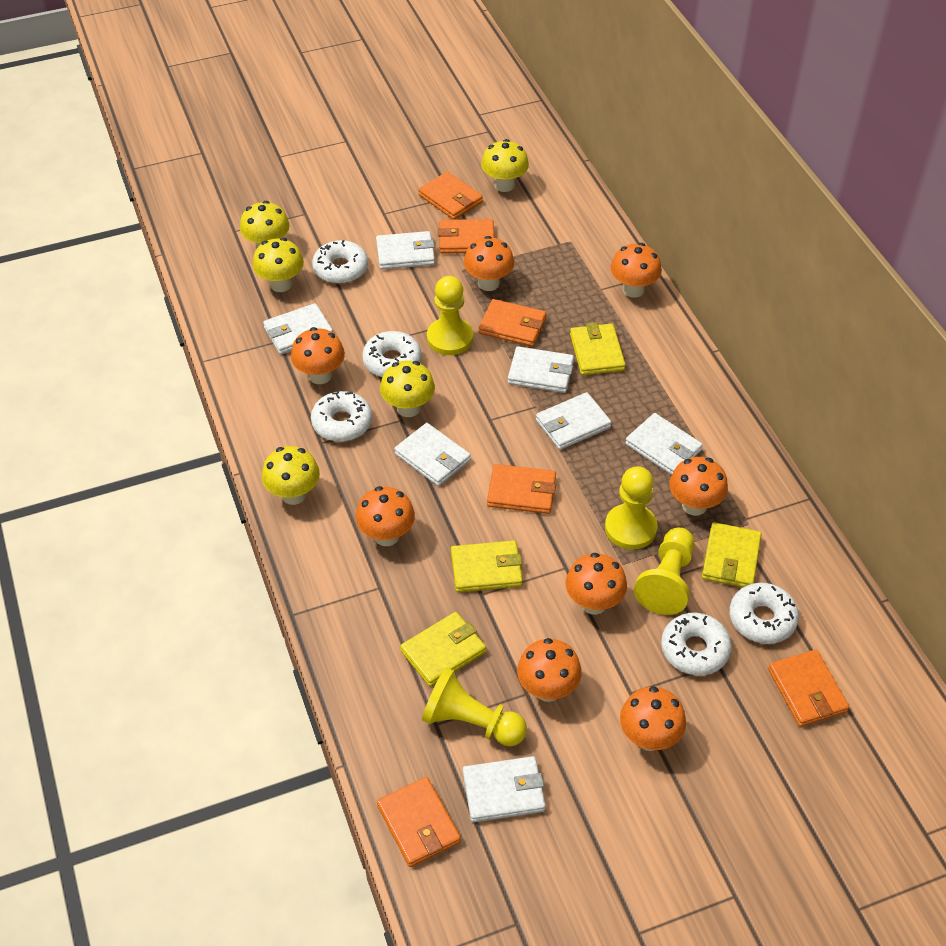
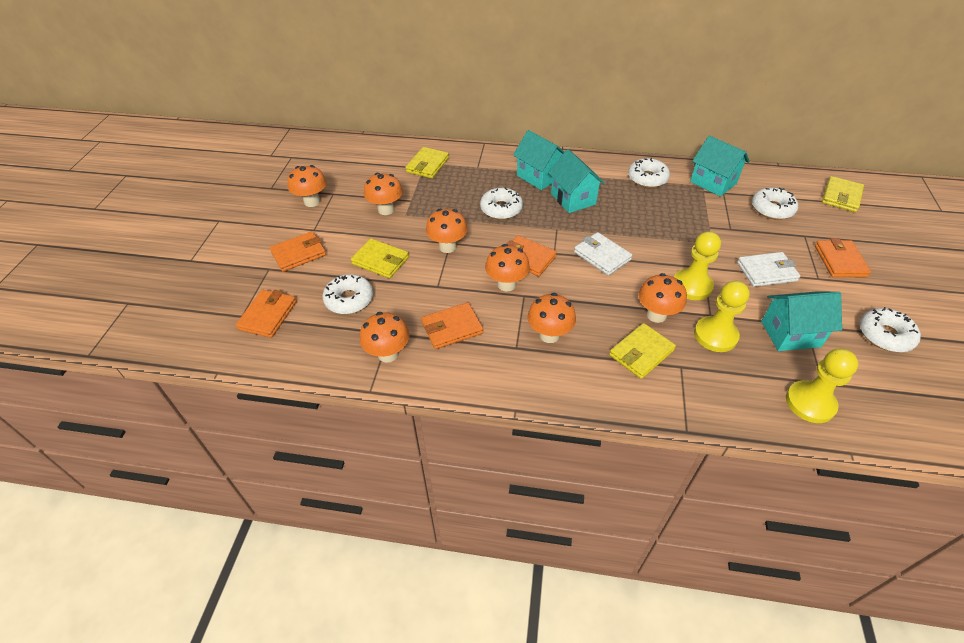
orange mushroom: 8 -> 7
orange wallet: 6 -> 5
turquoise house: 0 -> 4
white wallet: 7 -> 2
yellow mushroom: 5 -> 0
yellow pawn: 4 -> 3

